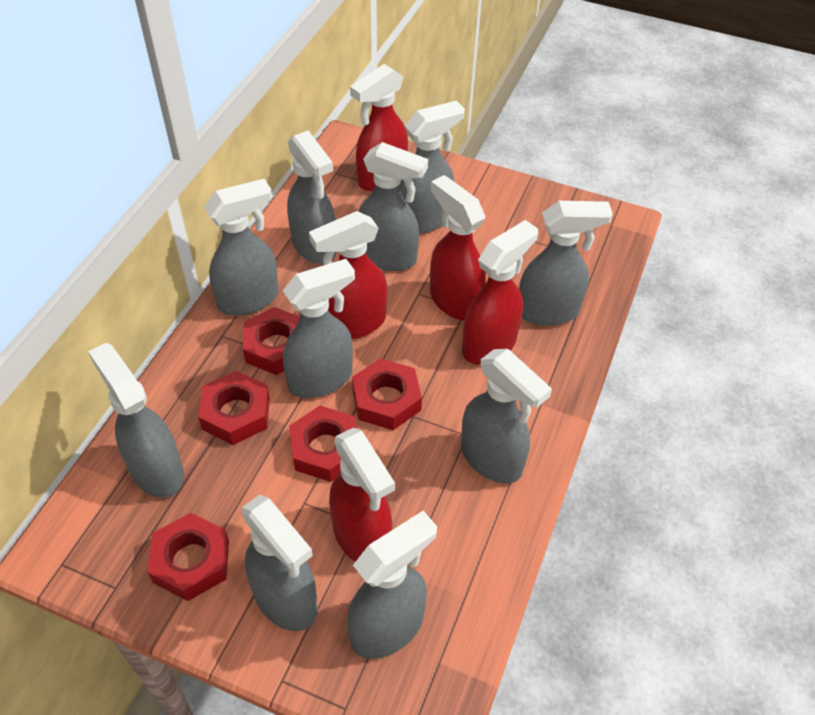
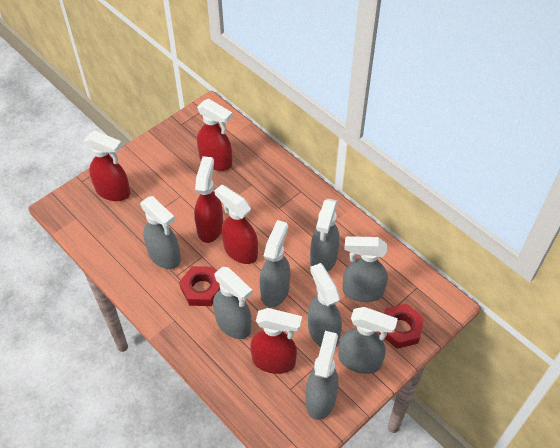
grey spray bottle: 10 -> 8
red nut: 5 -> 2

